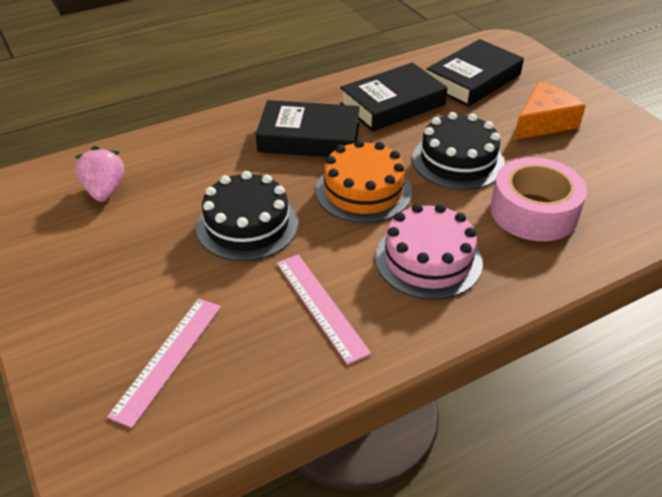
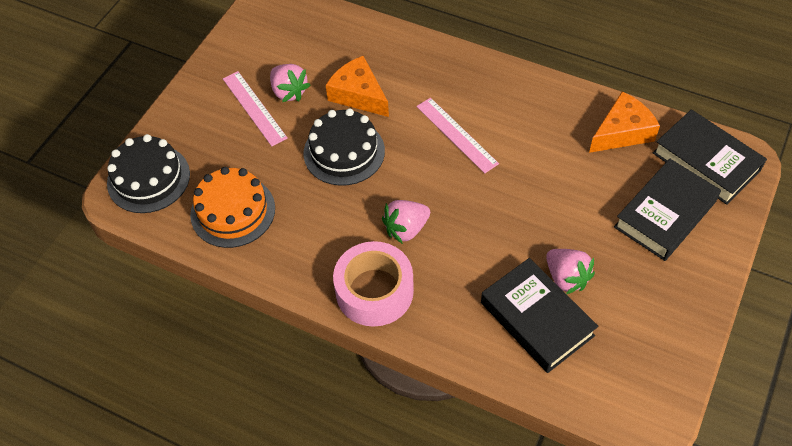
orange cheese: 1 -> 2
pink cake: 1 -> 0
pink strawberry: 1 -> 3

